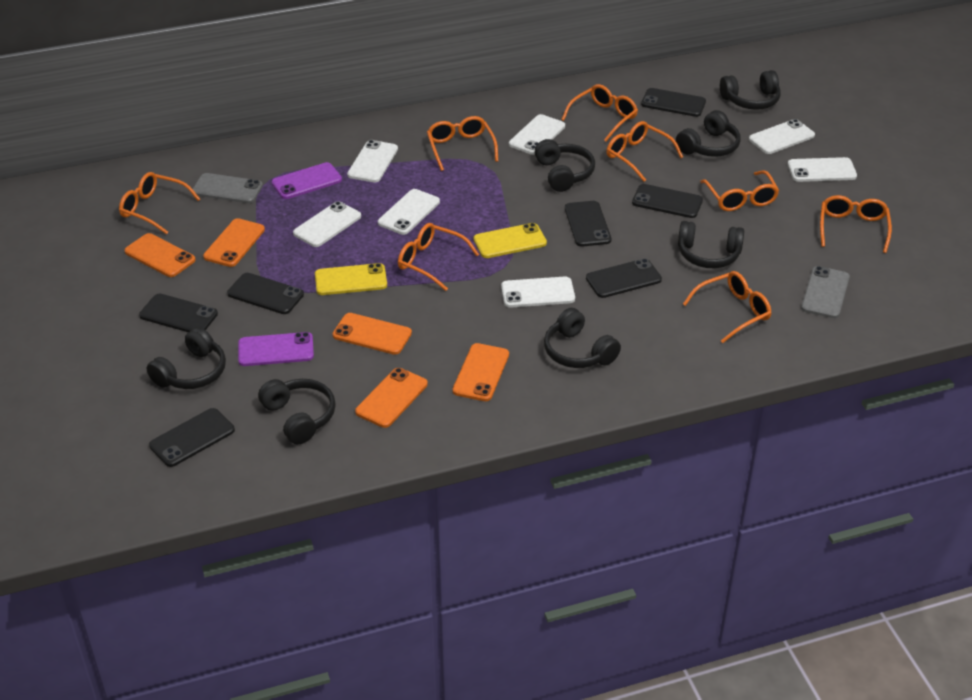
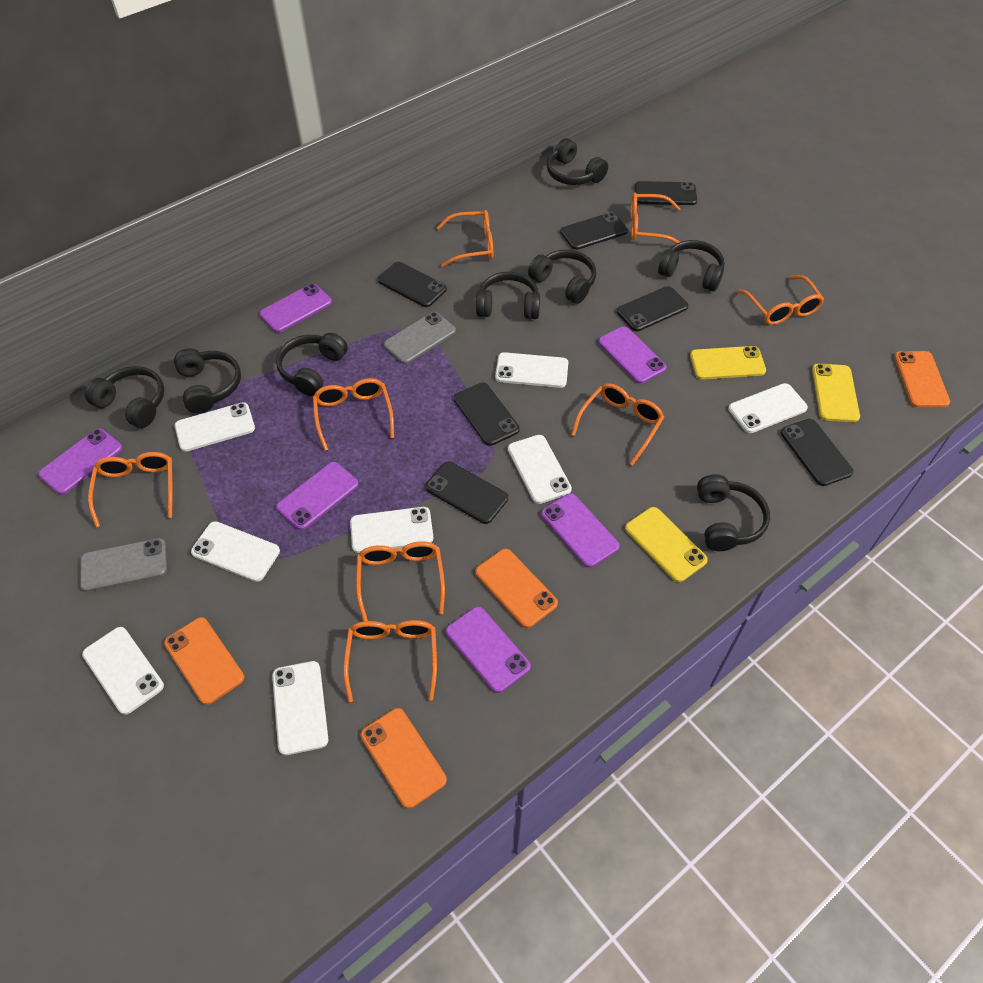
black headphones: 7 -> 8
orange phone: 5 -> 4
purple phone: 2 -> 6
white phone: 7 -> 8
yellow phone: 2 -> 3

